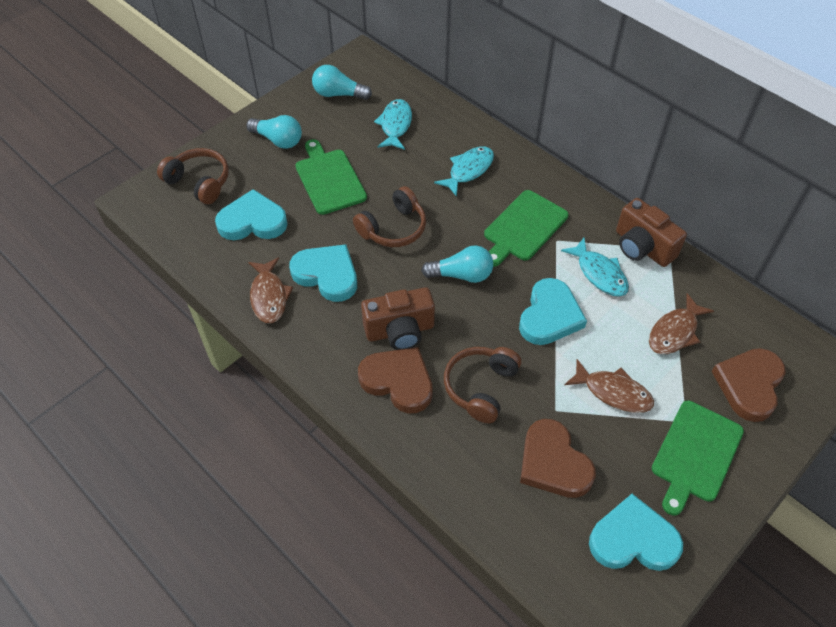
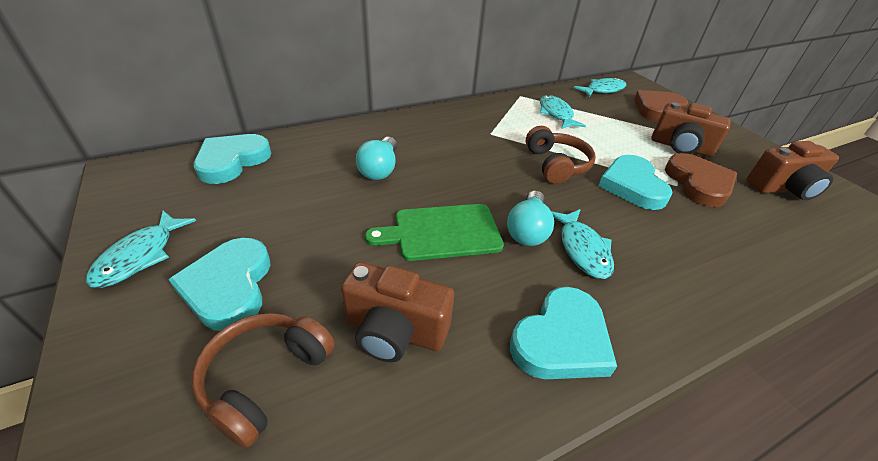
brown camera: 2 -> 3
brown fish: 3 -> 0
brown headphones: 3 -> 2
brown heart: 3 -> 2
green cutting board: 3 -> 1
turquoise fish: 3 -> 4
turquoise light bulb: 3 -> 2

